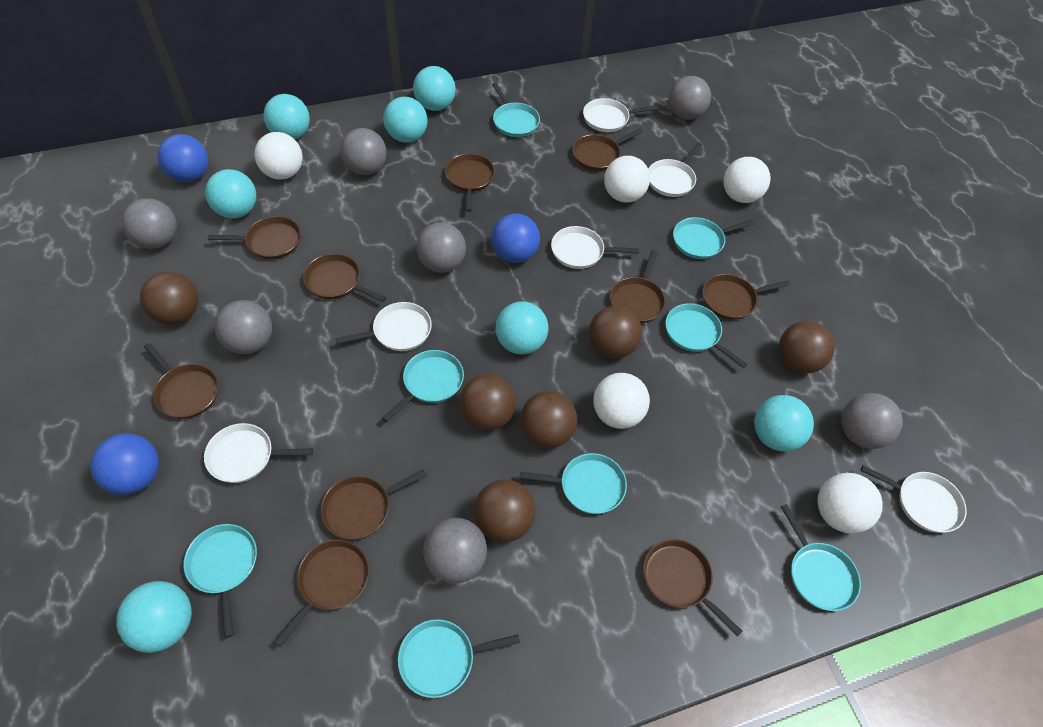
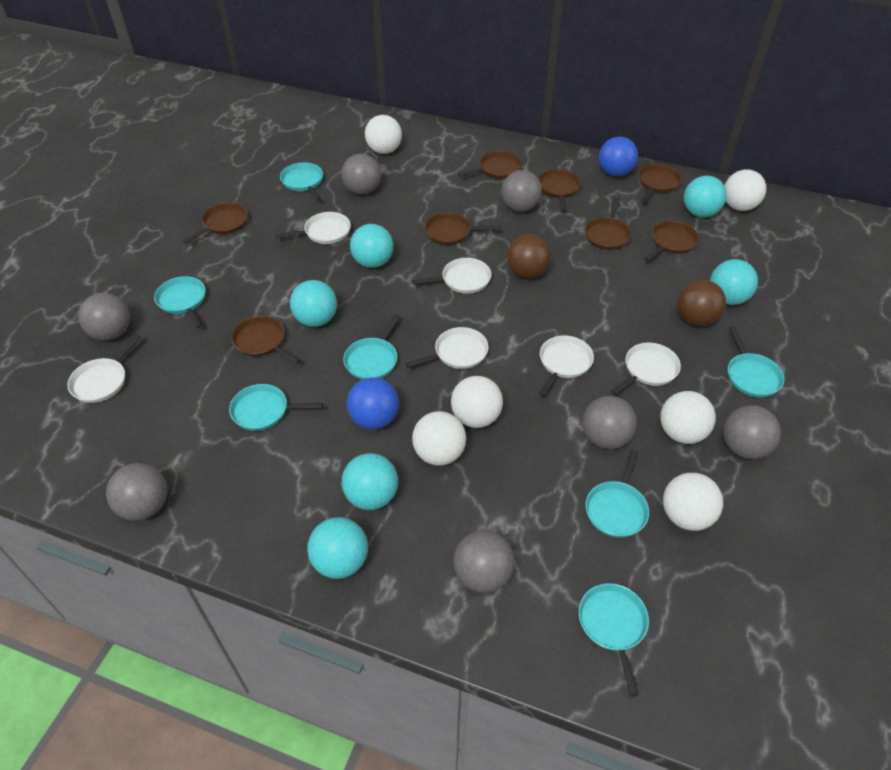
blue ball: 3 -> 2
brown ball: 6 -> 2
brown pan: 10 -> 8
turquoise ball: 7 -> 6
turquoise pan: 8 -> 7
white ball: 5 -> 6

